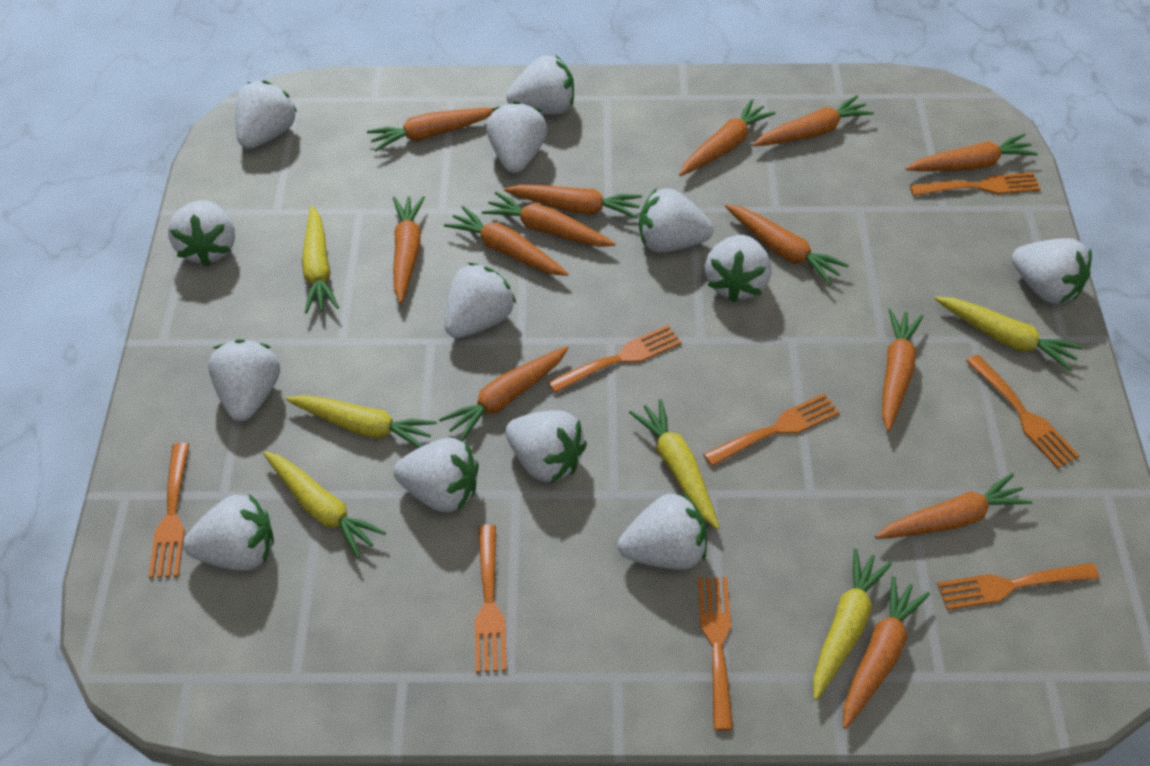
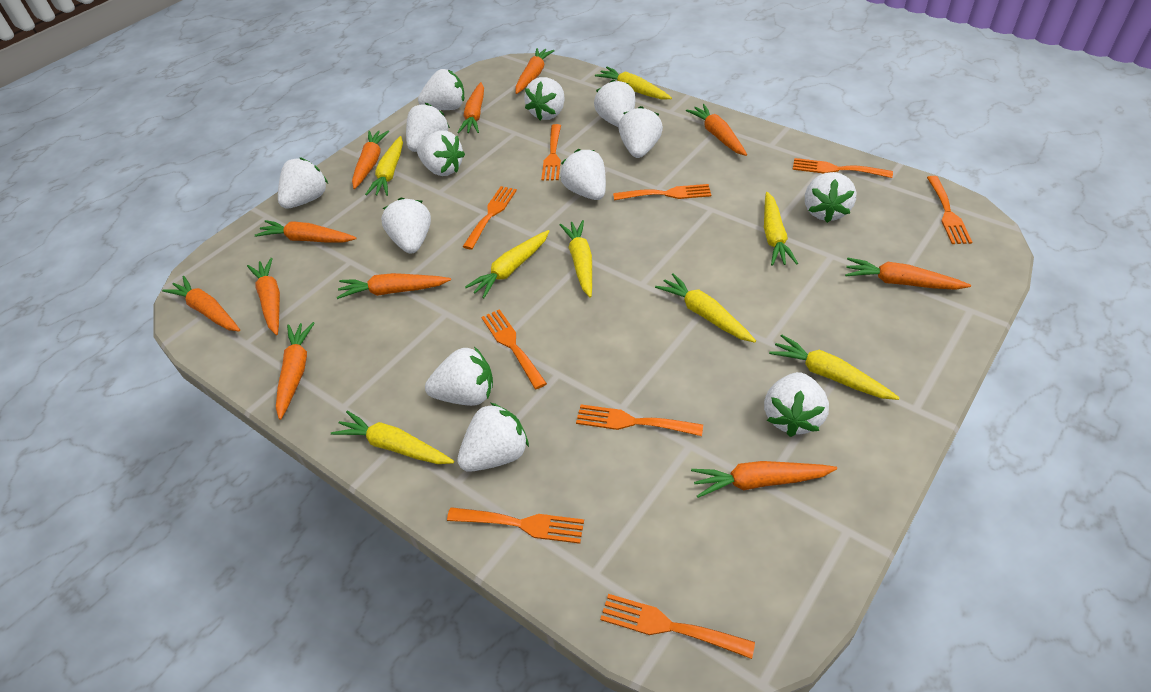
orange carrot: 13 -> 11
orange fork: 8 -> 9
yellow carrot: 6 -> 8

